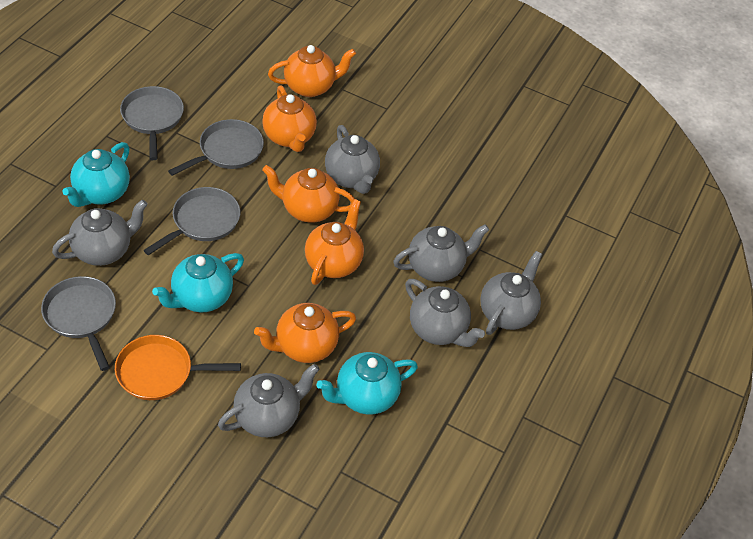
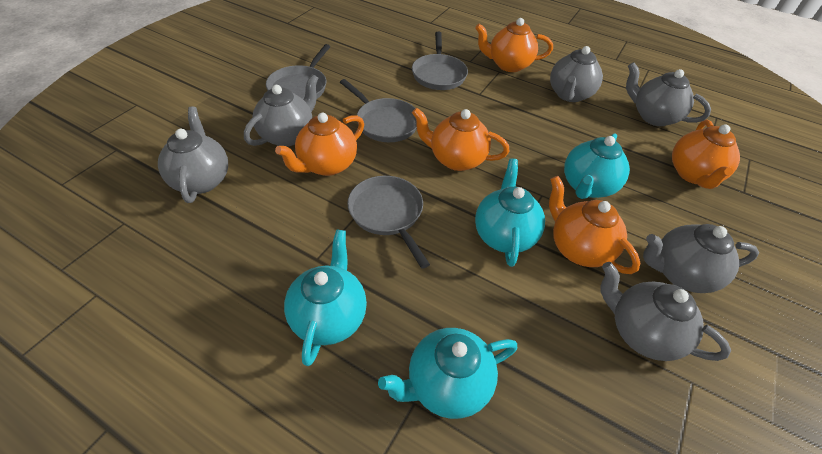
orange pan: 1 -> 0
turquoise teapot: 3 -> 4

